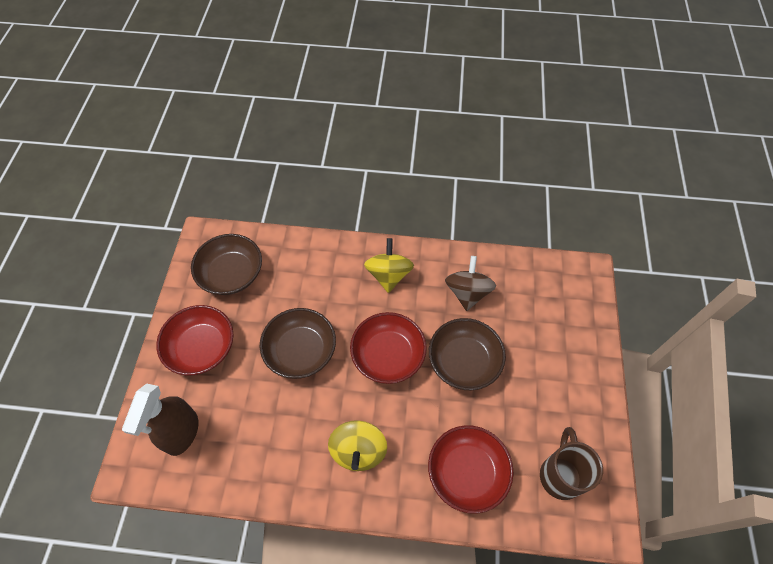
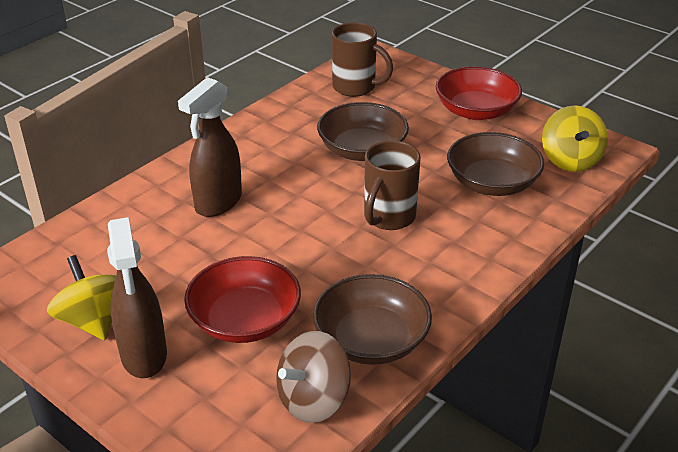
brown mug: 1 -> 2
brown spray bottle: 1 -> 2
red bowl: 3 -> 2

